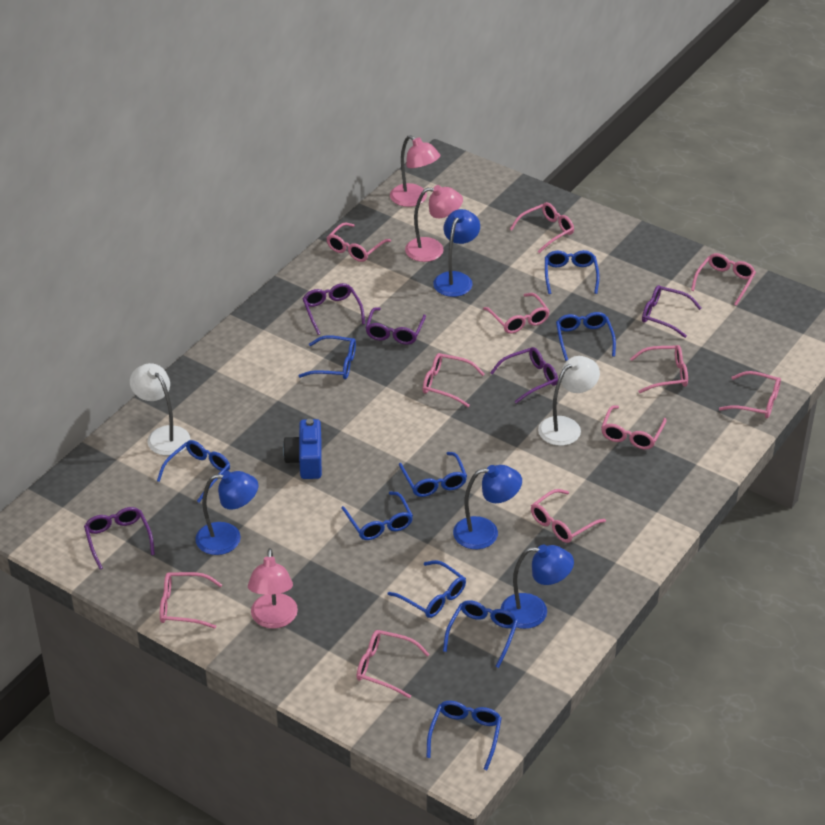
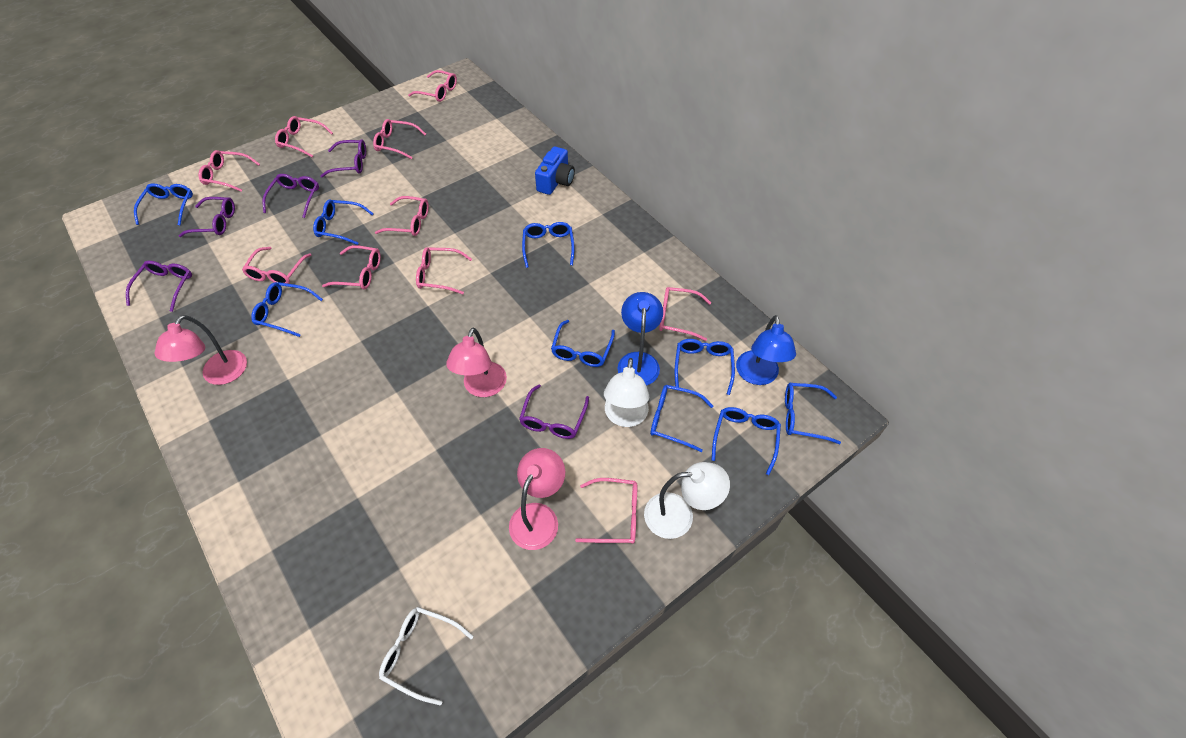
blue lamp: 4 -> 2
pink glasses: 11 -> 10
white glasses: 0 -> 1

